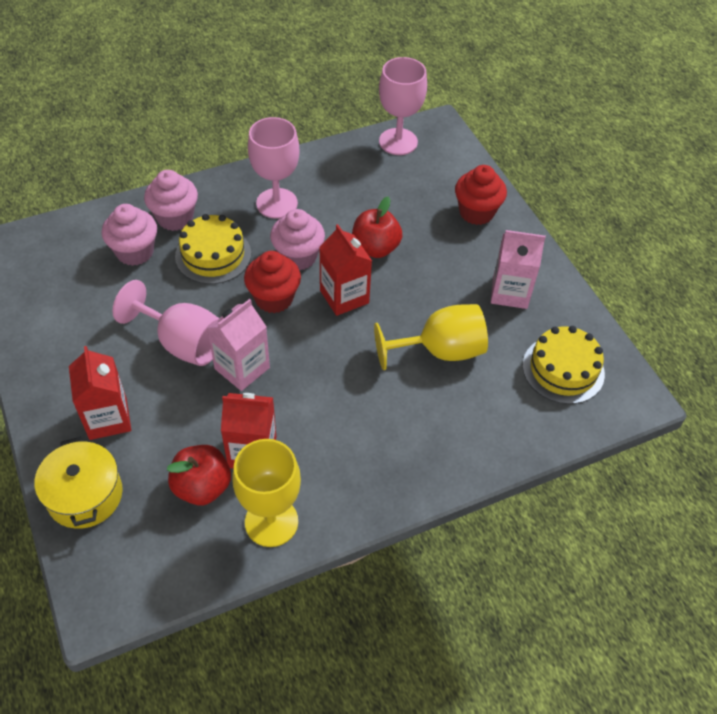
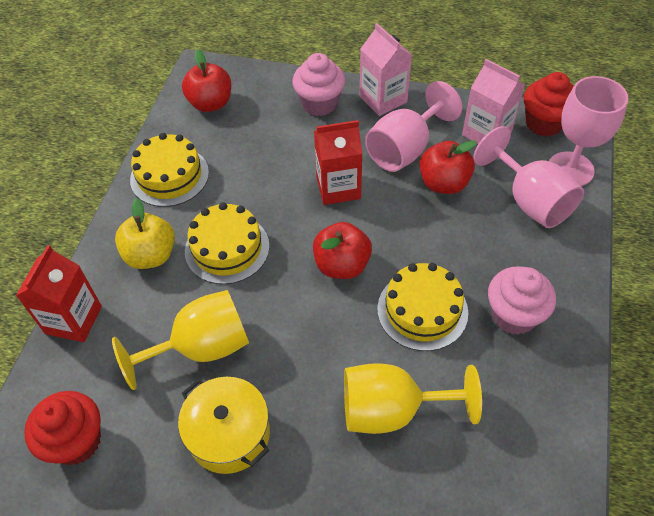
pink cupcake: 3 -> 2
red apple: 2 -> 3
red carton: 3 -> 2
yellow apple: 0 -> 1
yellow cake: 2 -> 3

